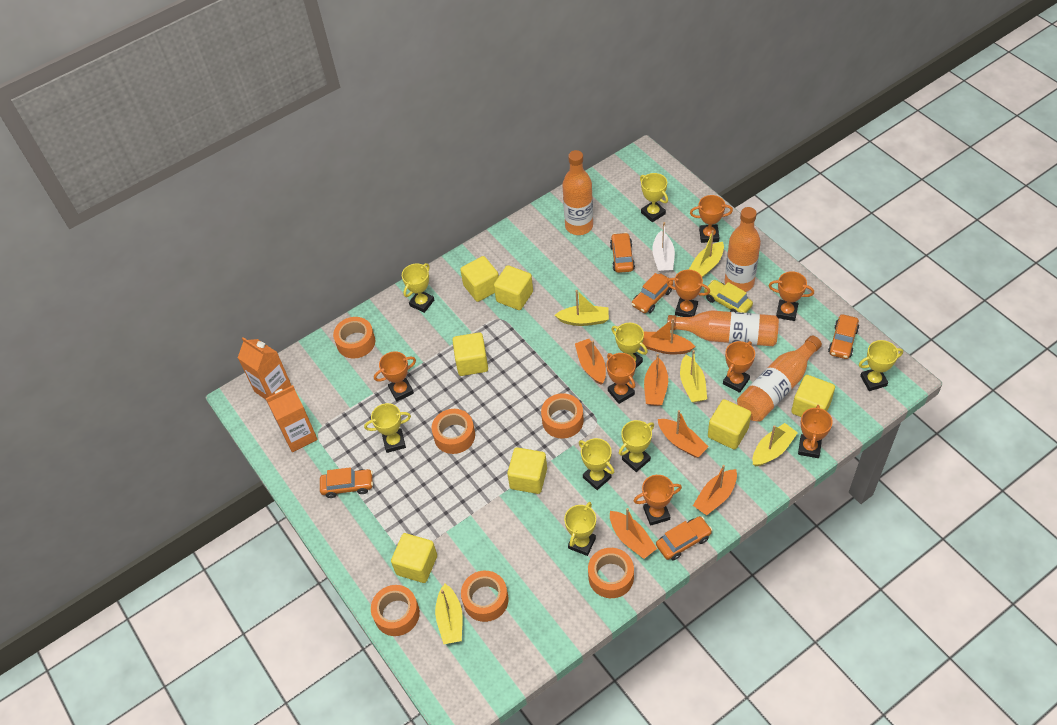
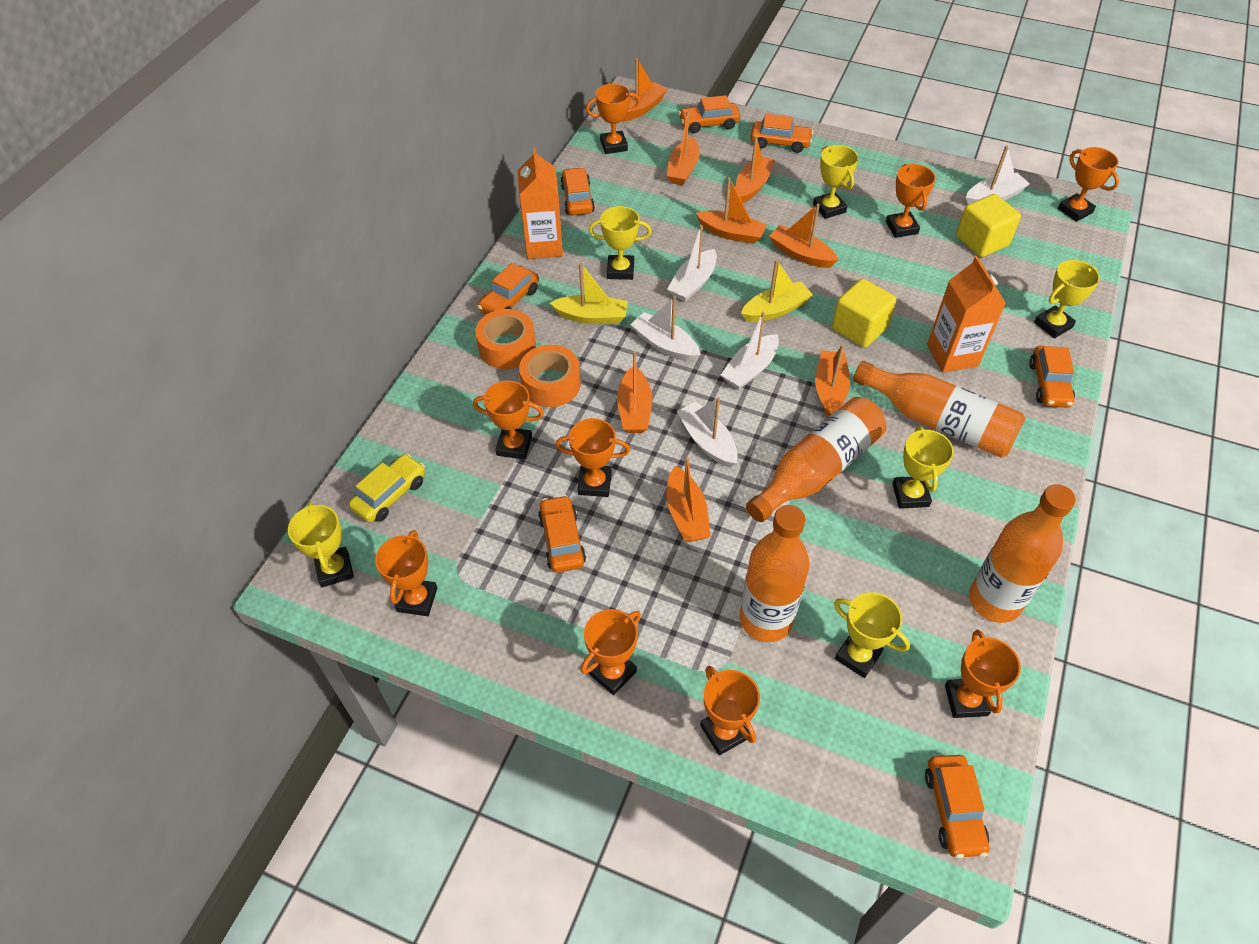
orange boat: 6 -> 8
orange car: 5 -> 7
orange tape: 6 -> 2
orange trophy: 8 -> 9
white boat: 1 -> 5
yellow boat: 5 -> 2
yellow cube: 7 -> 2
yellow trophy: 8 -> 6

